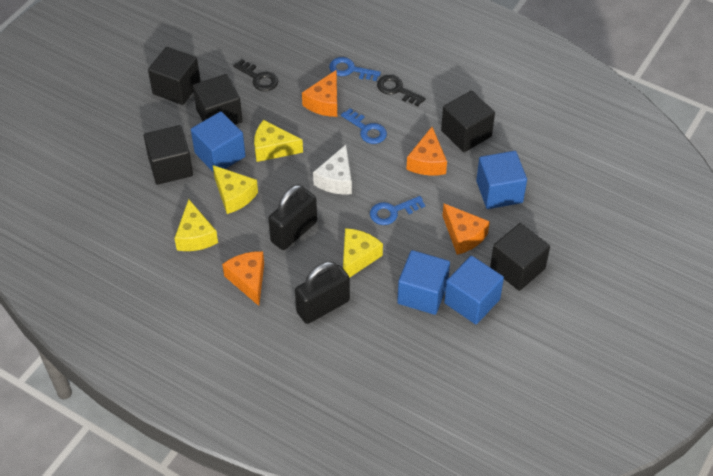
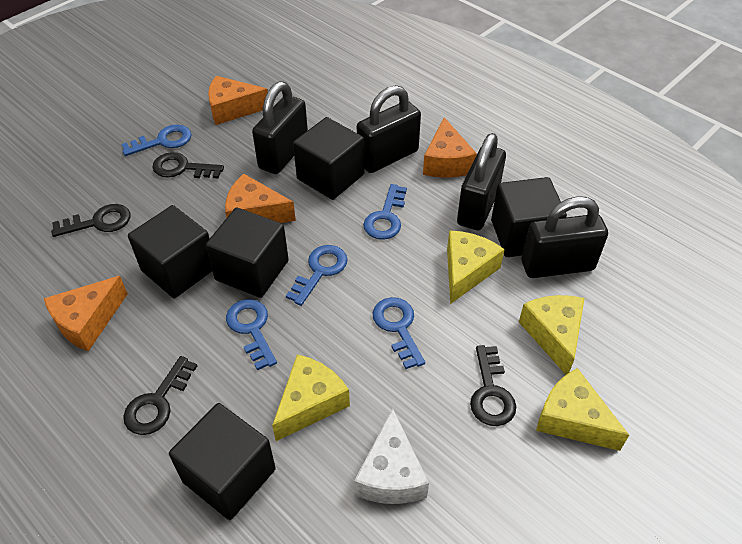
black key: 2 -> 4
black padlock: 2 -> 4
blue cube: 4 -> 0
blue key: 3 -> 5

